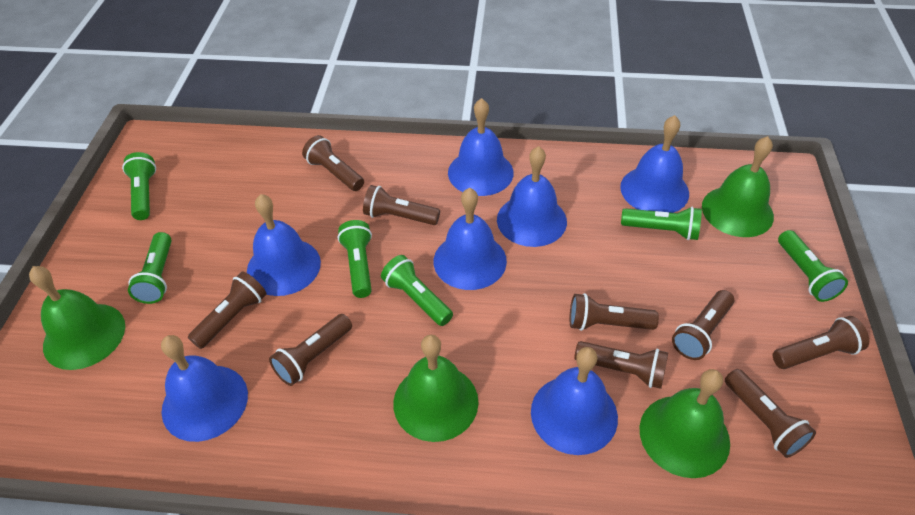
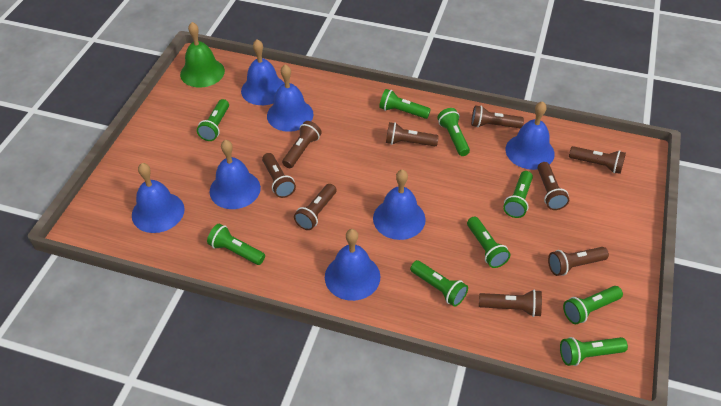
green bell: 4 -> 1
green flashlight: 6 -> 9

